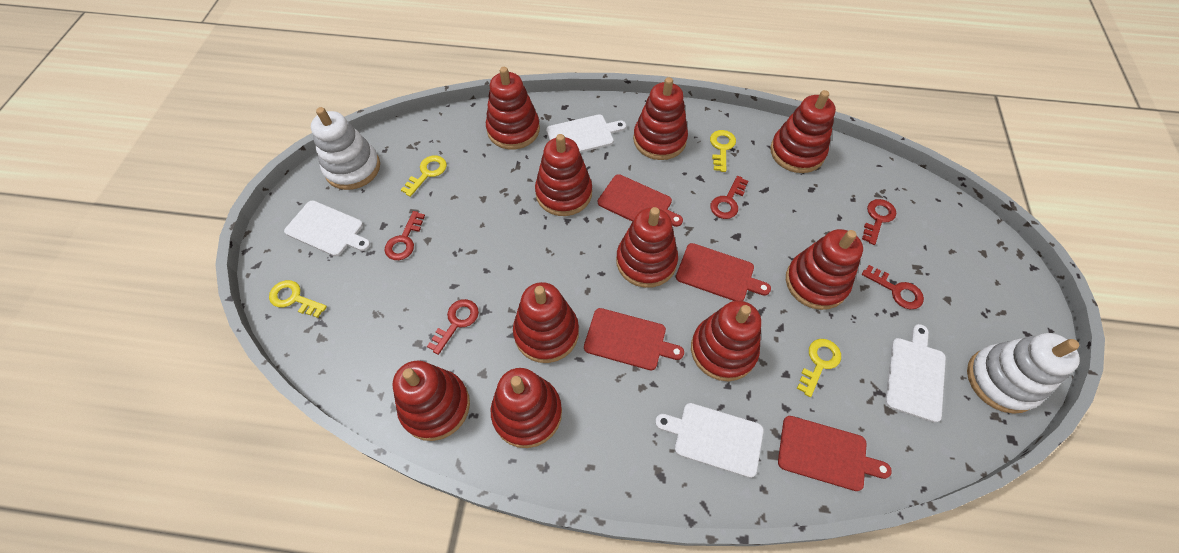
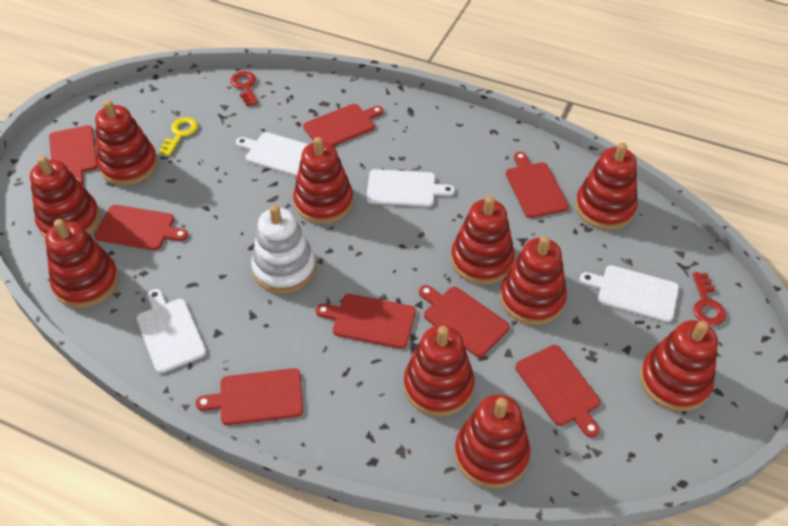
red cutting board: 4 -> 8
red key: 5 -> 2
white stacking toy: 2 -> 1
yellow key: 4 -> 1

